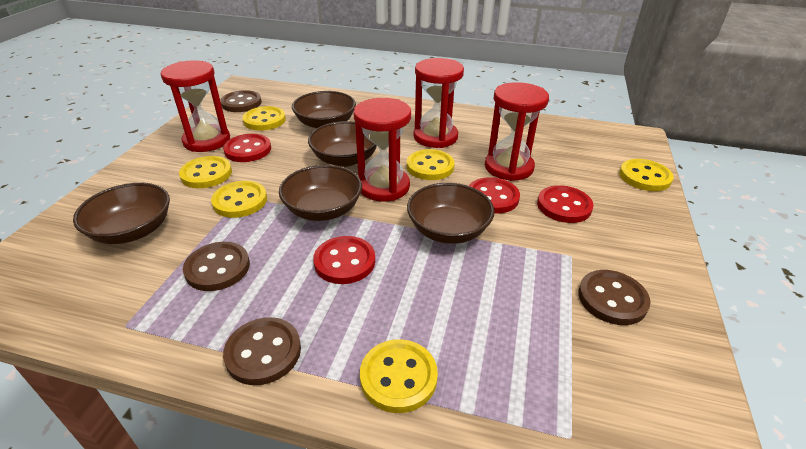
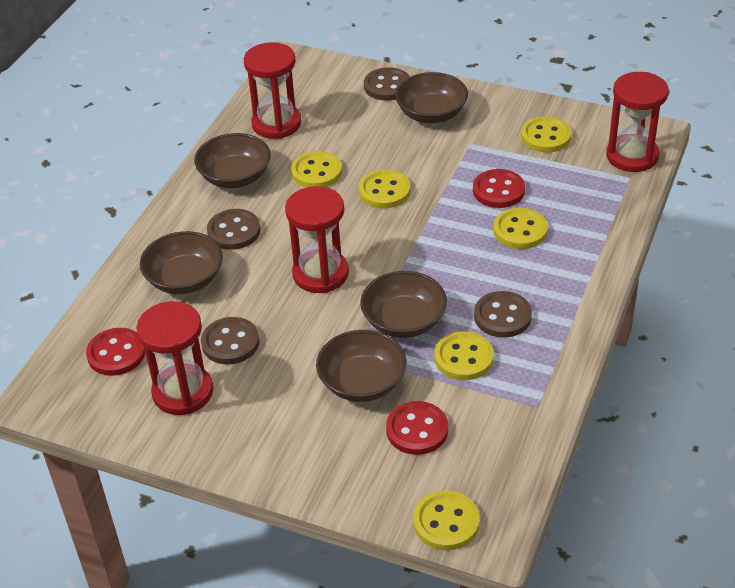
red button: 4 -> 3

